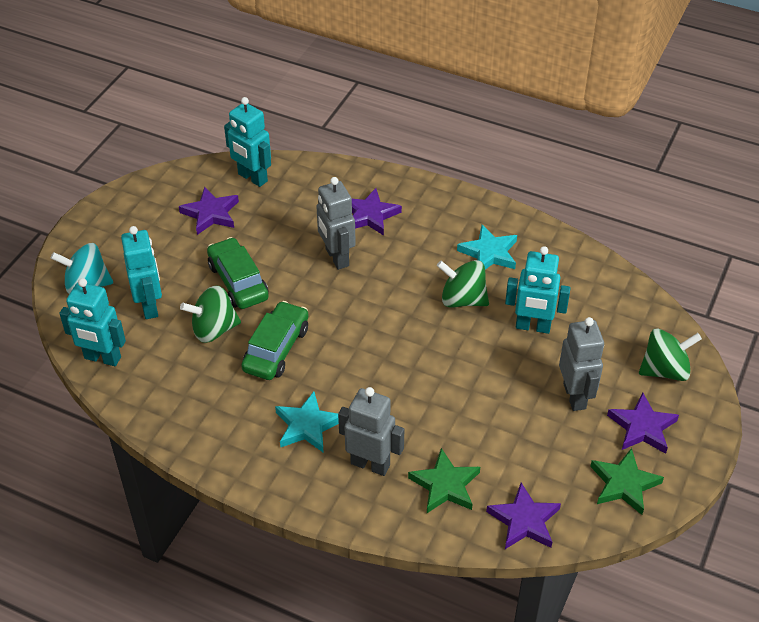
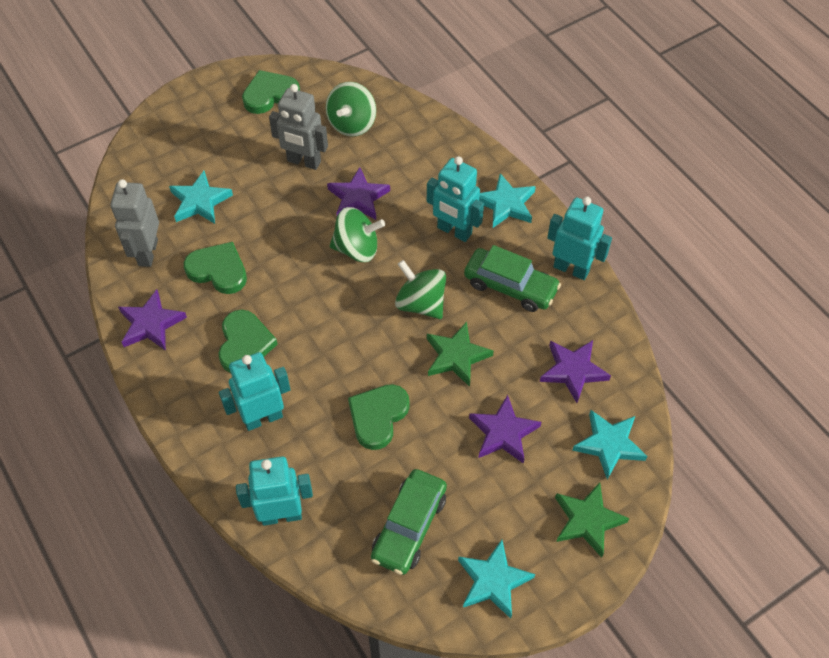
green heart: 0 -> 4
grey robot: 3 -> 2
turquoise spinning top: 1 -> 0
turquoise star: 2 -> 4

